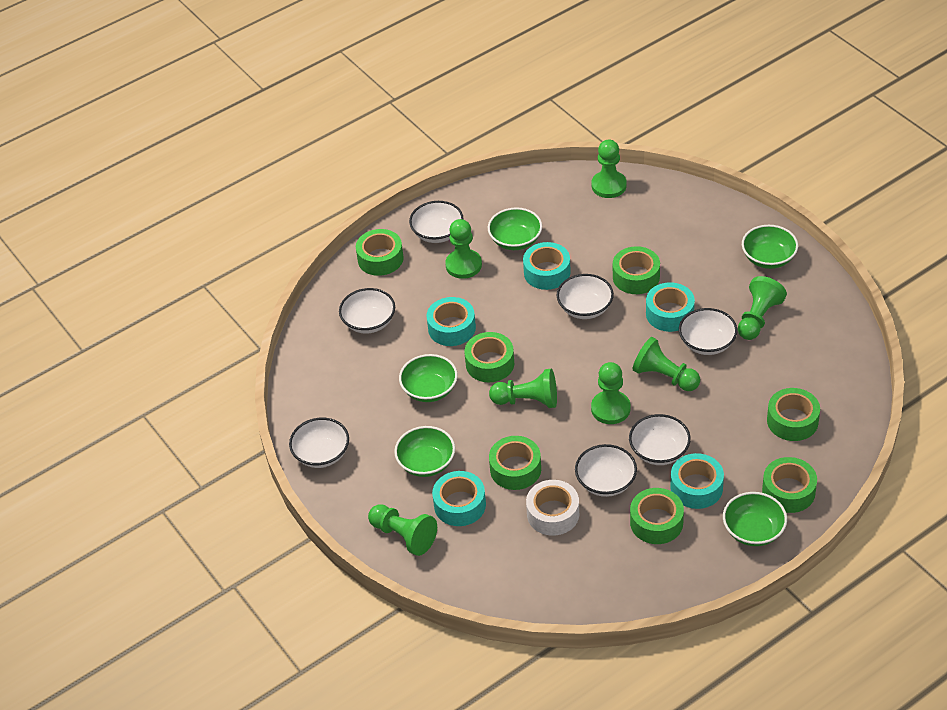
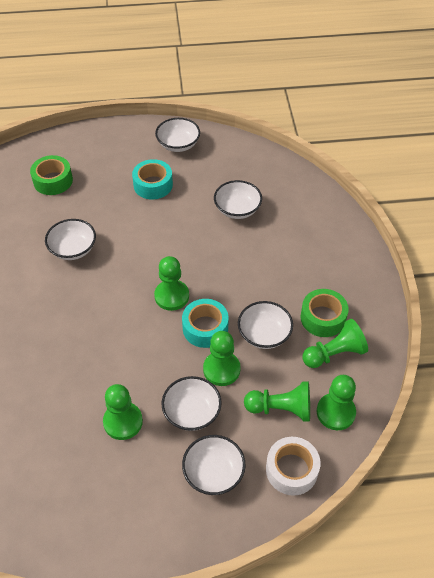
green bowl: 5 -> 0
green pawn: 7 -> 6
green tape: 7 -> 2
turquoise tape: 5 -> 2
white bowl: 7 -> 6

